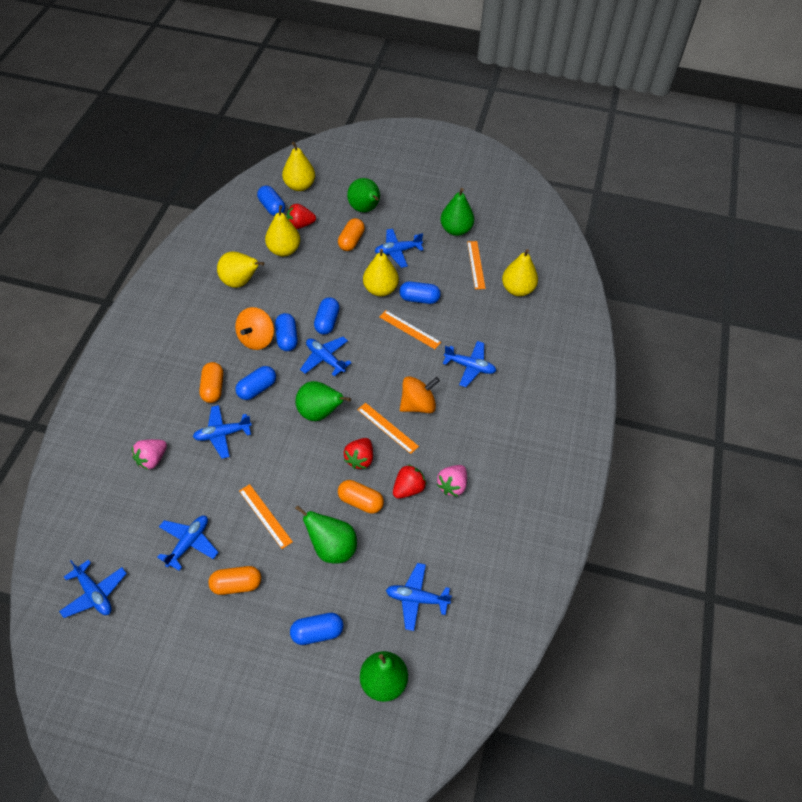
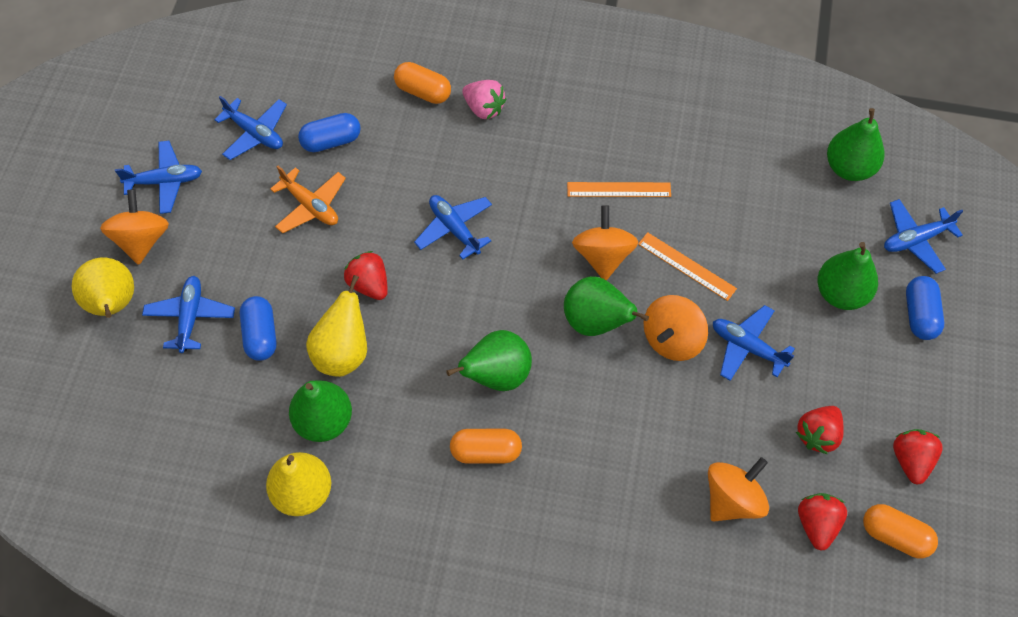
blue capsule: 6 -> 3
blue plane: 7 -> 6
orange capsule: 4 -> 3
orange plane: 0 -> 1
orange ruler: 4 -> 2
orange spinning top: 2 -> 4
pink strawberry: 2 -> 1
red strawberry: 3 -> 4
yellow pear: 5 -> 3

